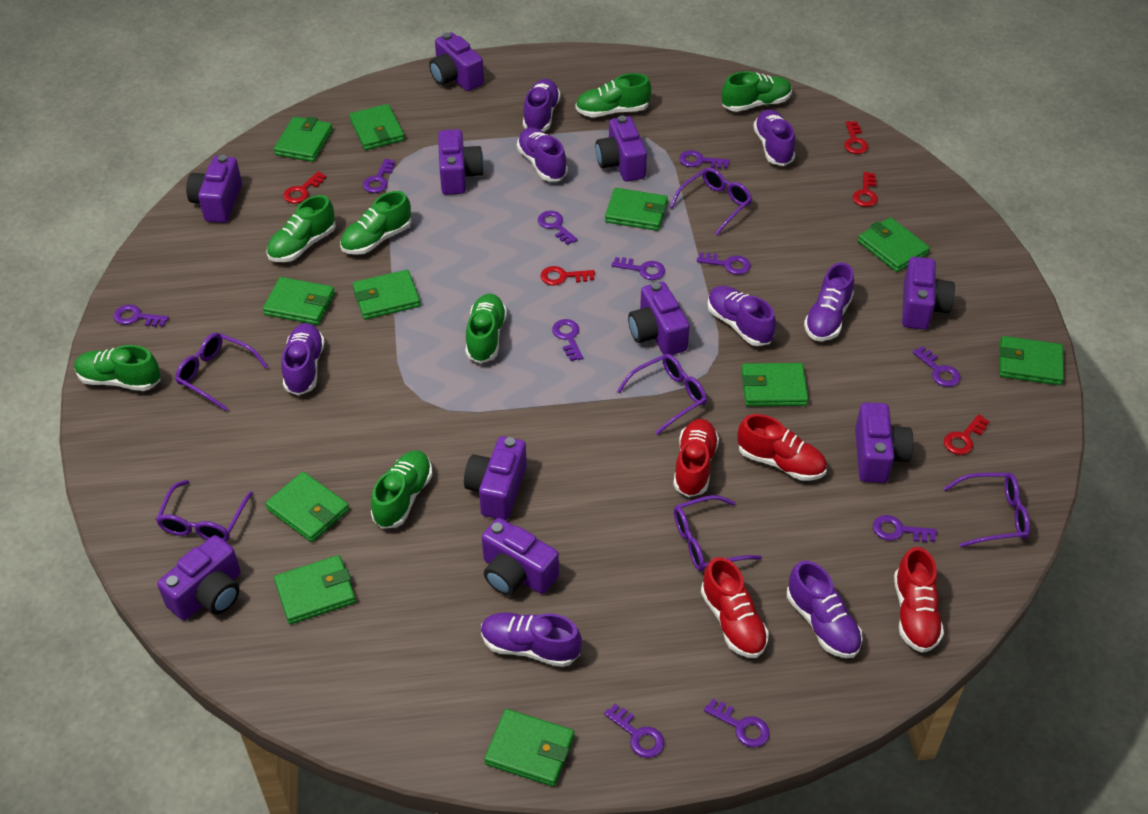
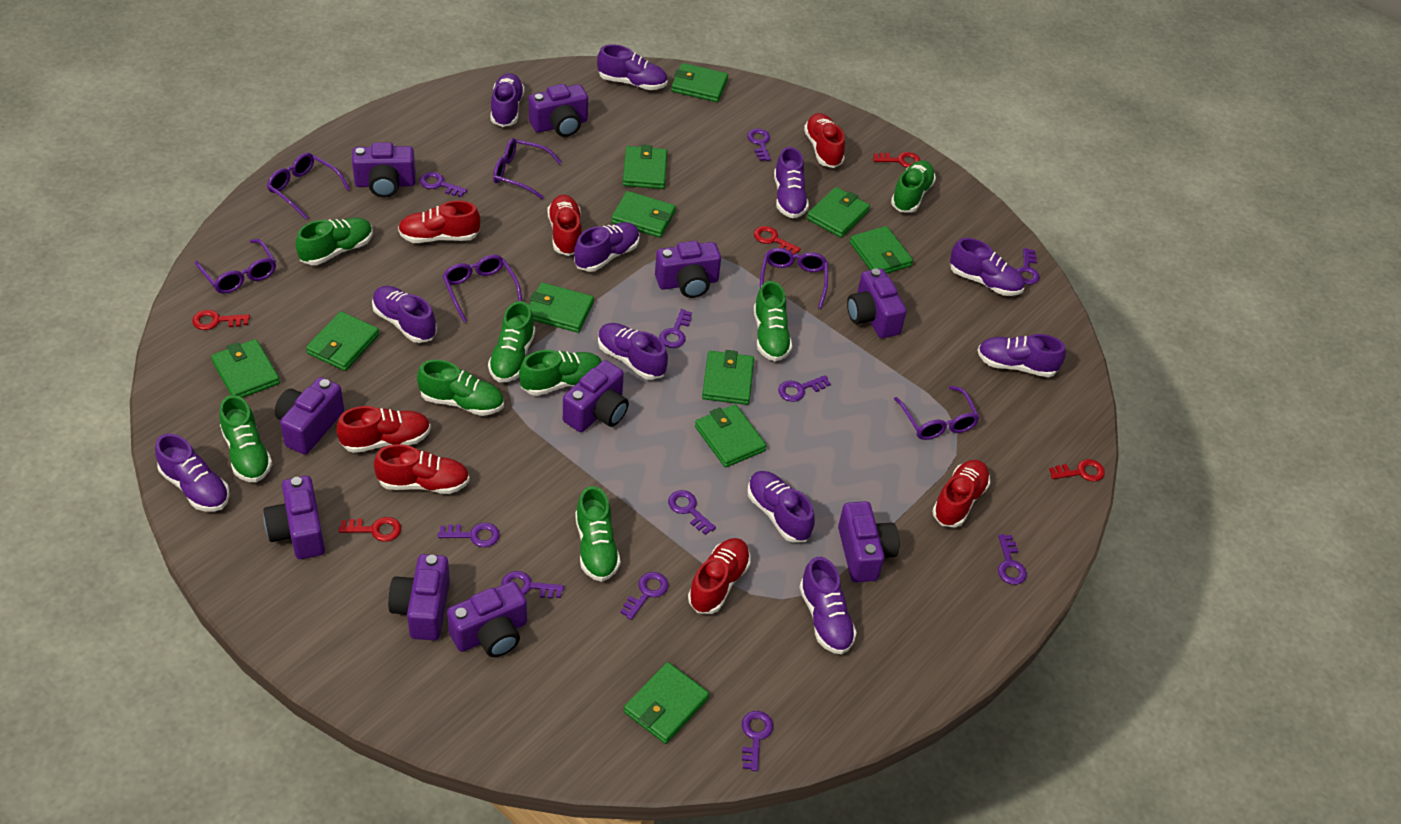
green shoe: 7 -> 8
purple shoe: 8 -> 11
red shoe: 4 -> 7

